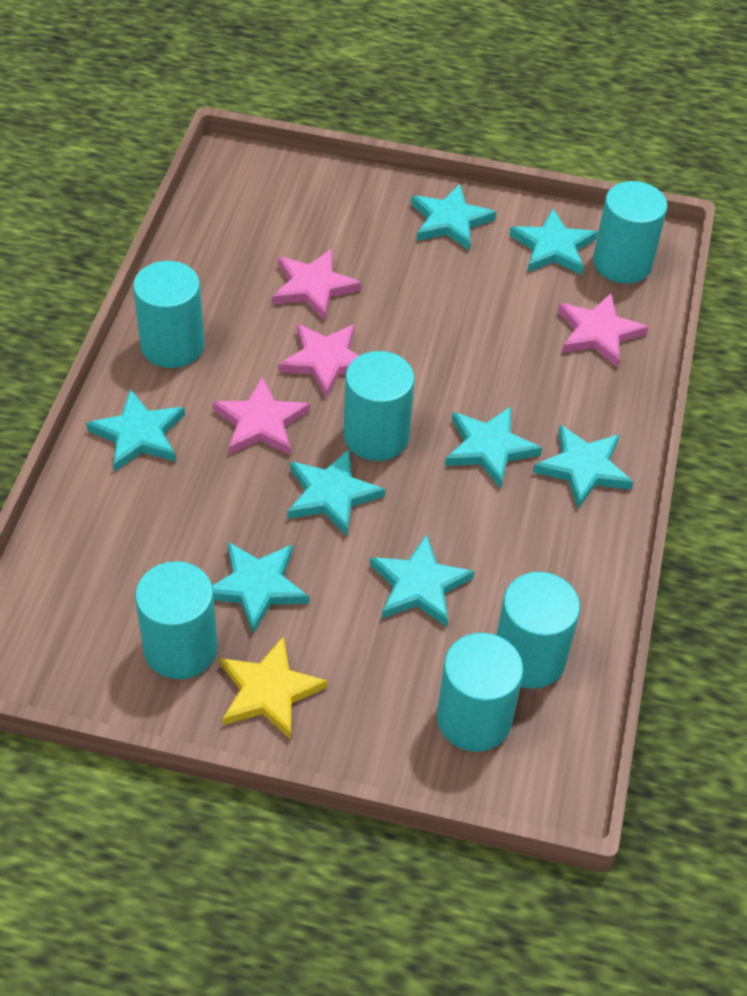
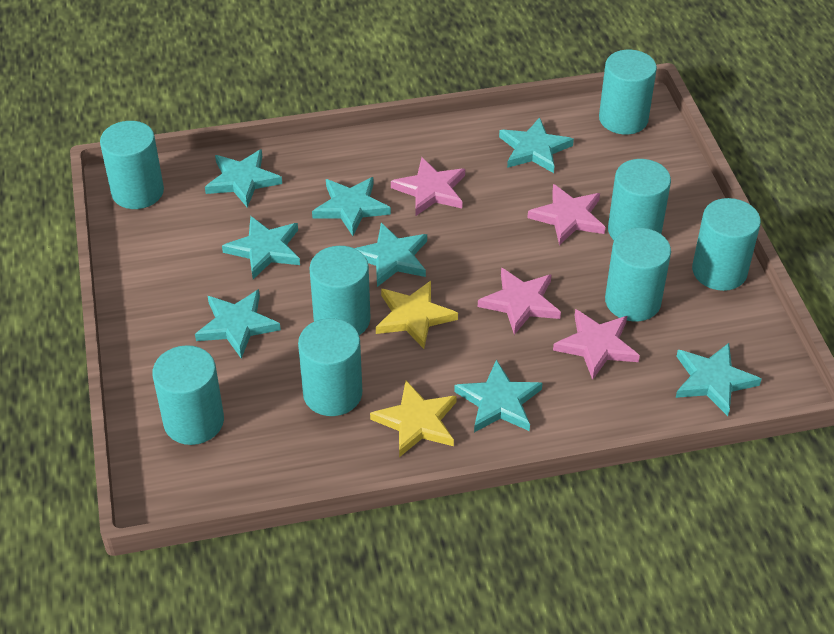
turquoise cylinder: 6 -> 8
yellow star: 1 -> 2

